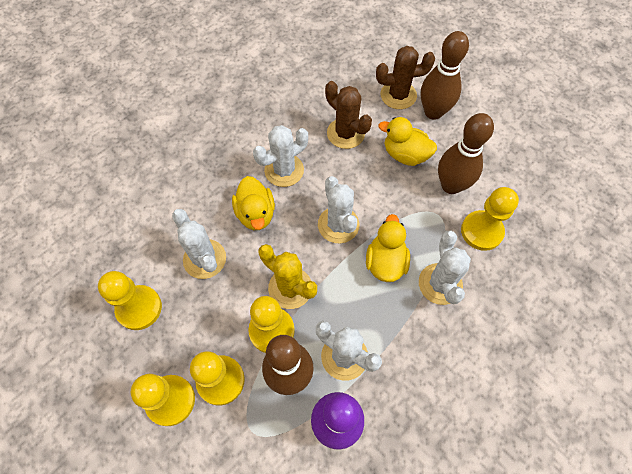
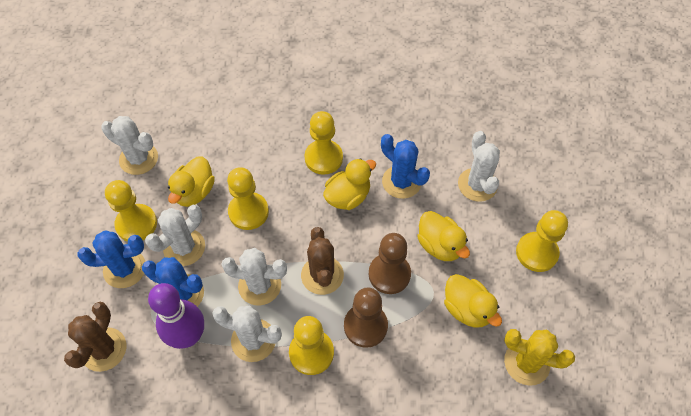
blue cactus: 0 -> 3
brown bowling pin: 3 -> 0
brown pawn: 0 -> 2
yellow duck: 3 -> 4

